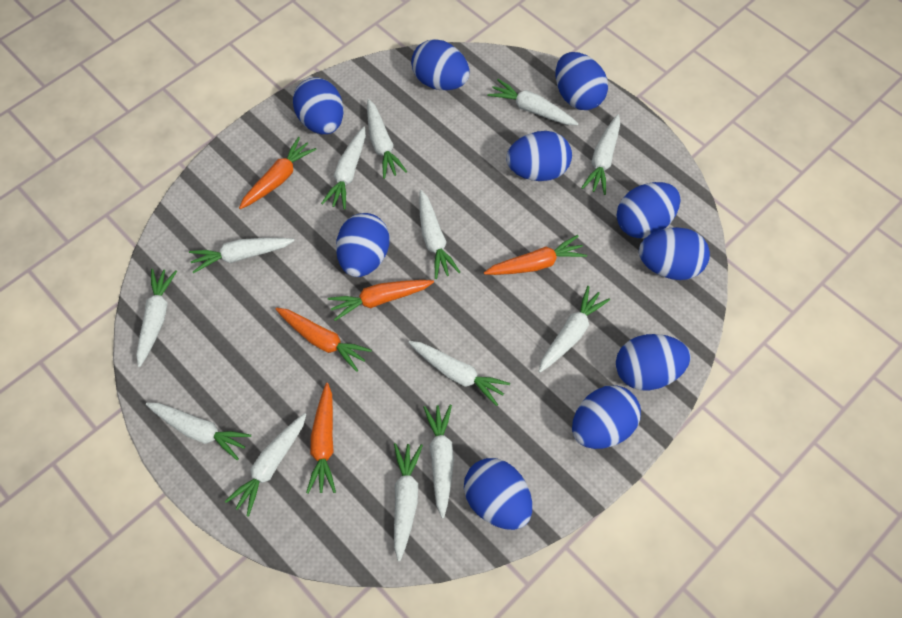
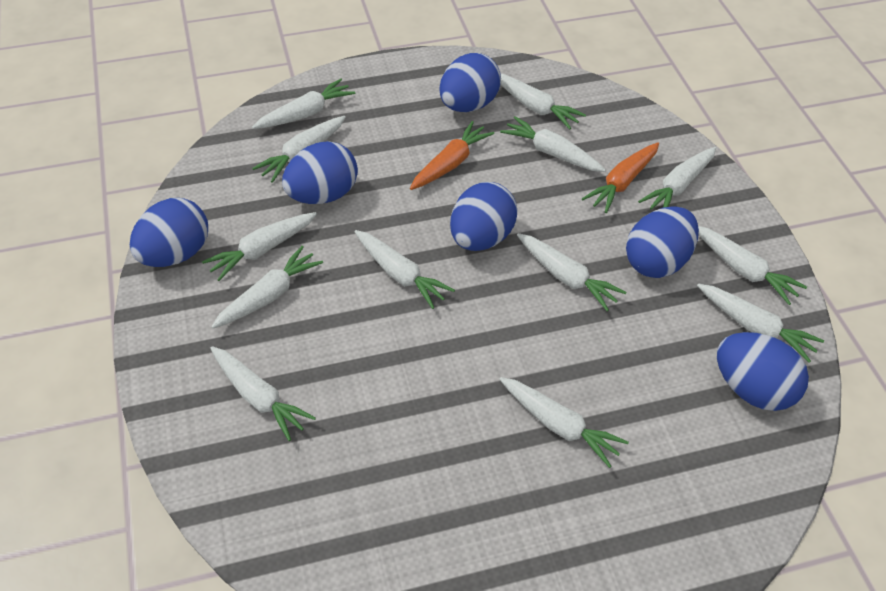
blue egg: 10 -> 6
orange carrot: 5 -> 2

